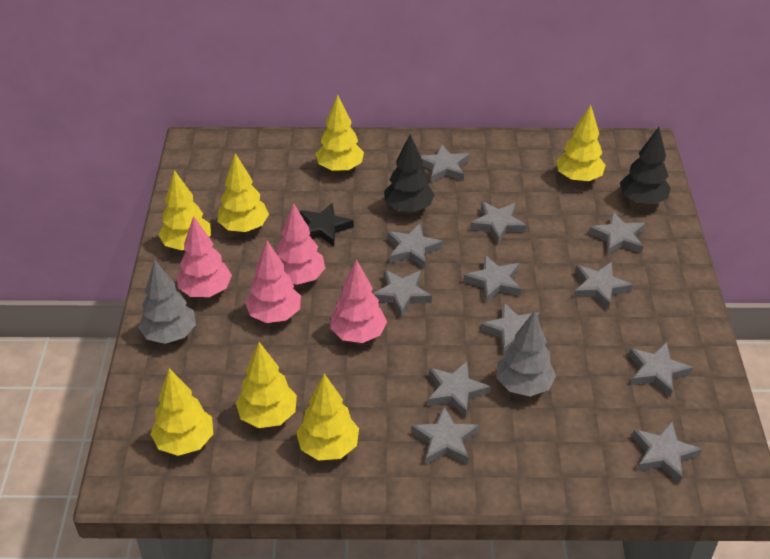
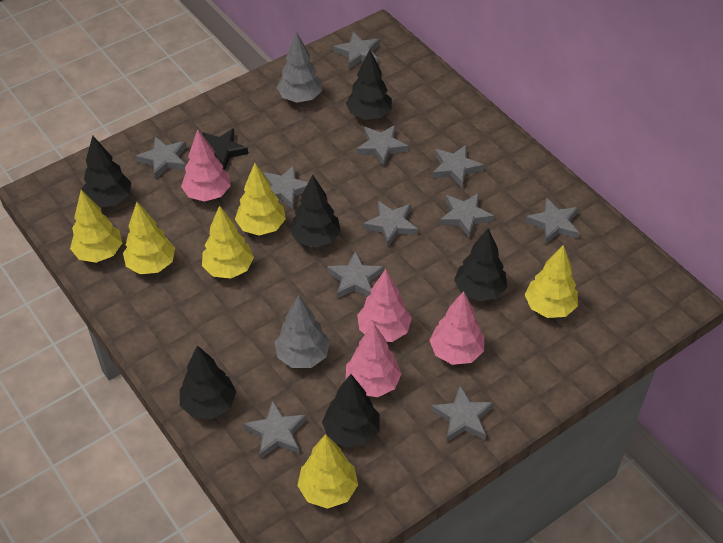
black tree: 2 -> 6
grey star: 12 -> 11
yellow tree: 7 -> 6

